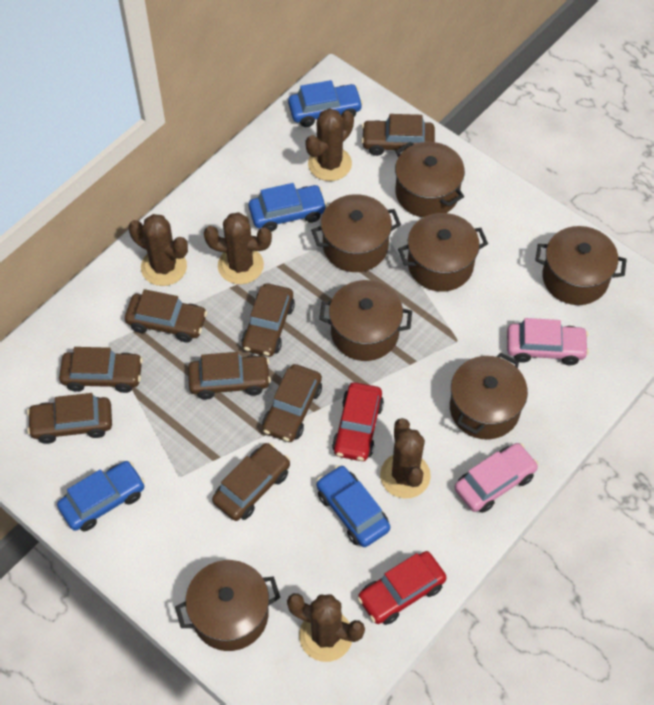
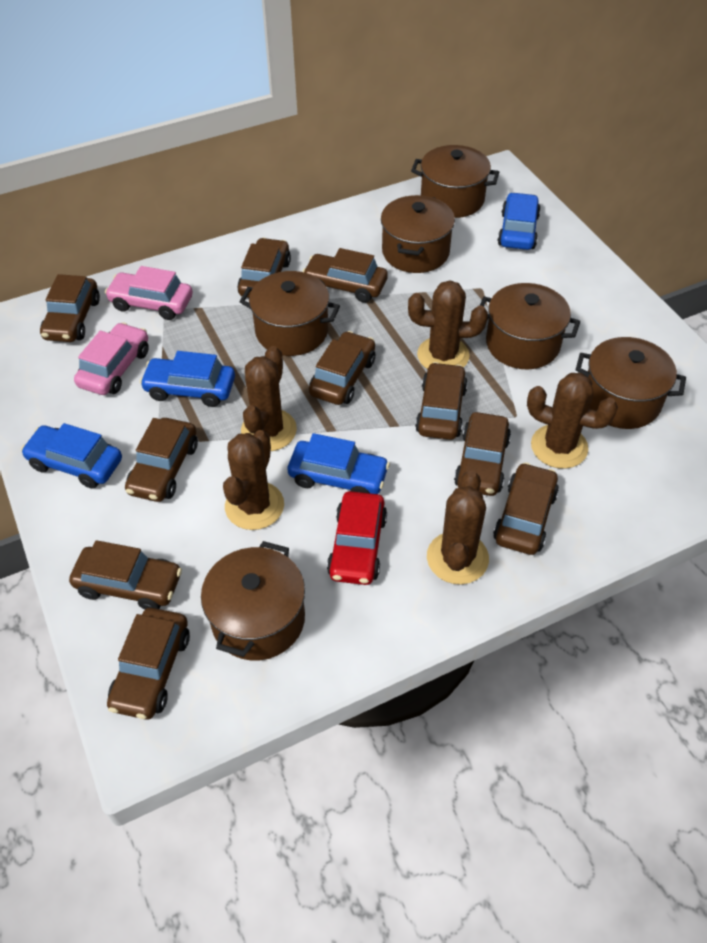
brown car: 8 -> 10
brown pot: 7 -> 6
red car: 2 -> 1

